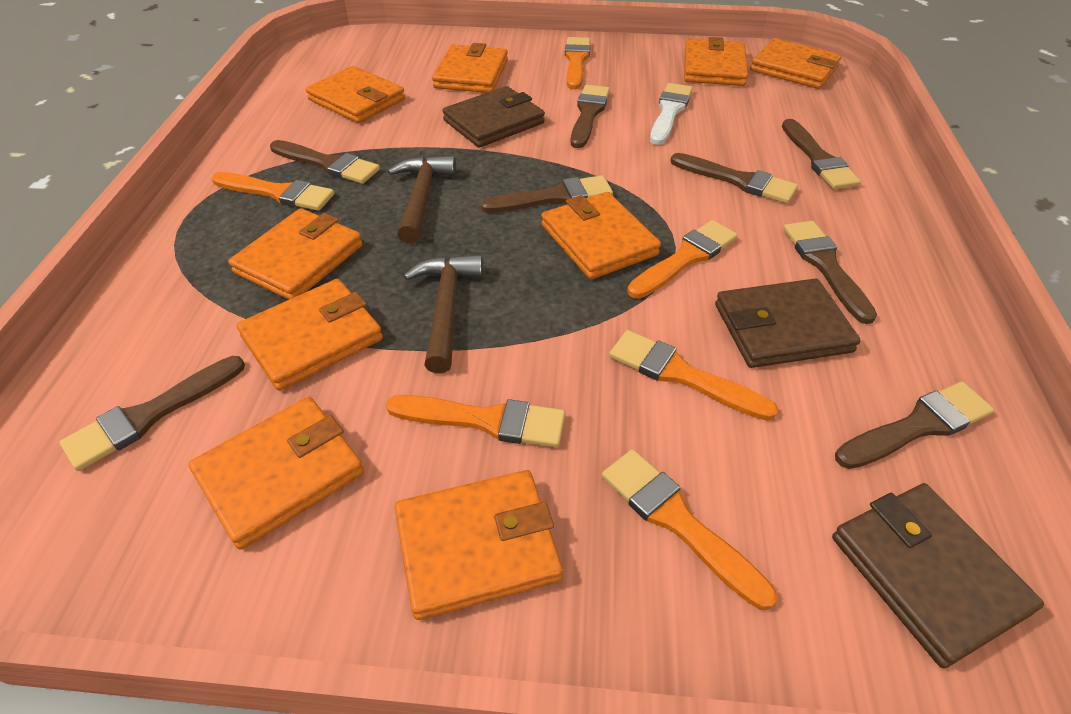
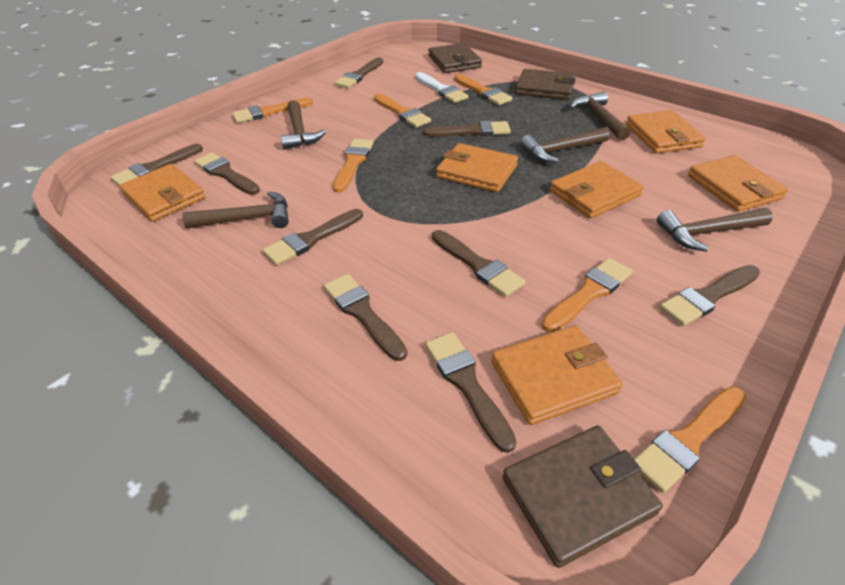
brown brush: 8 -> 9
brown hammer: 2 -> 5
orange wallet: 9 -> 6

